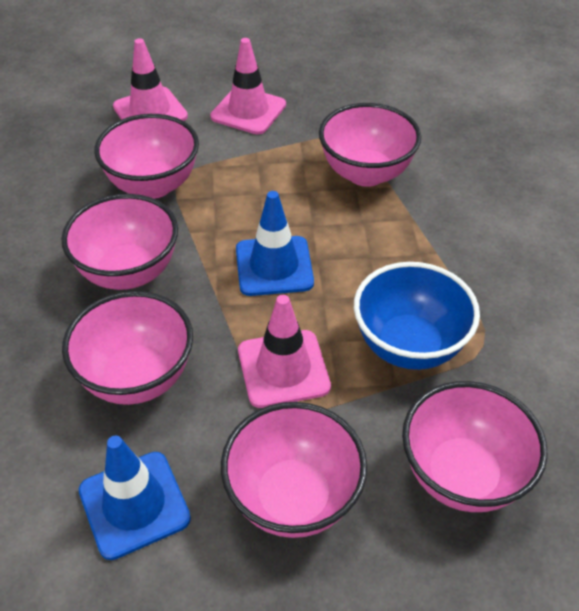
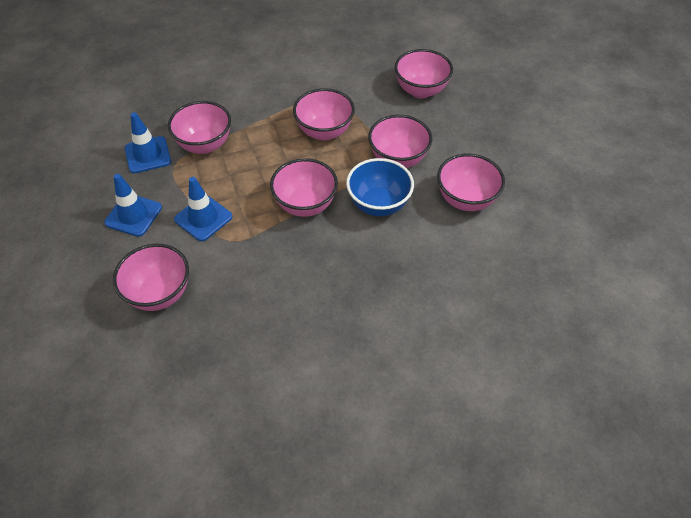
blue traffic cone: 2 -> 3
pink bowl: 6 -> 7
pink traffic cone: 3 -> 0

